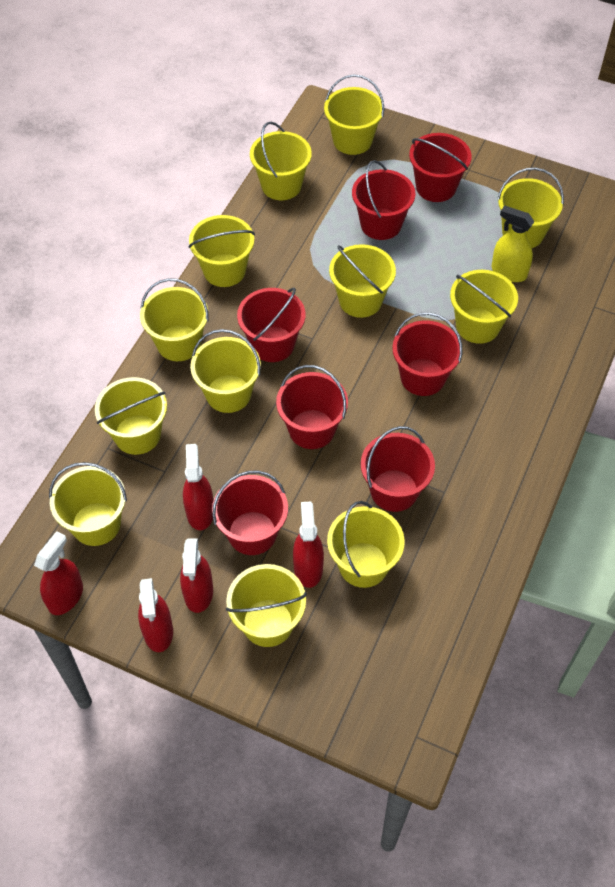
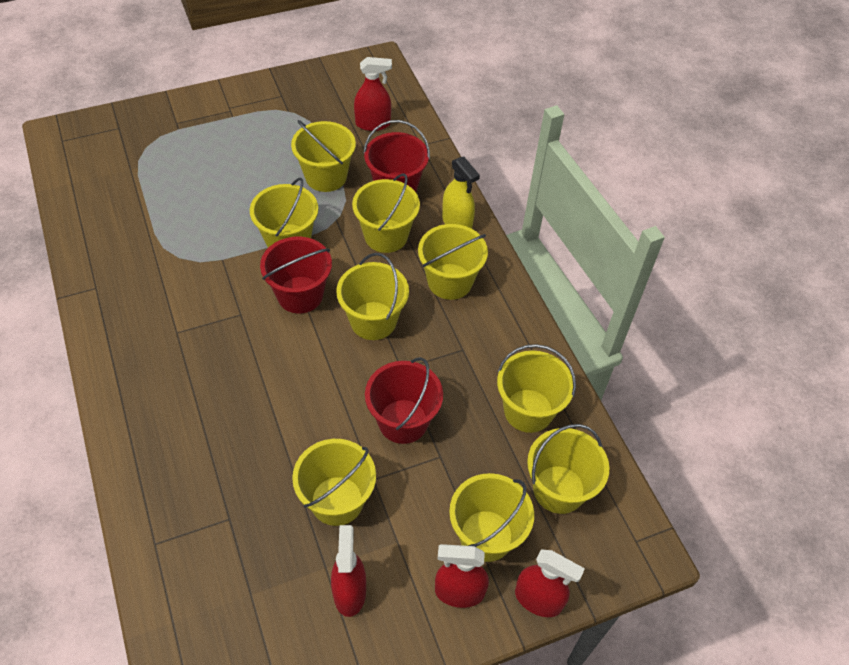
red bucket: 7 -> 3
red spray bottle: 5 -> 4
yellow bucket: 12 -> 9

